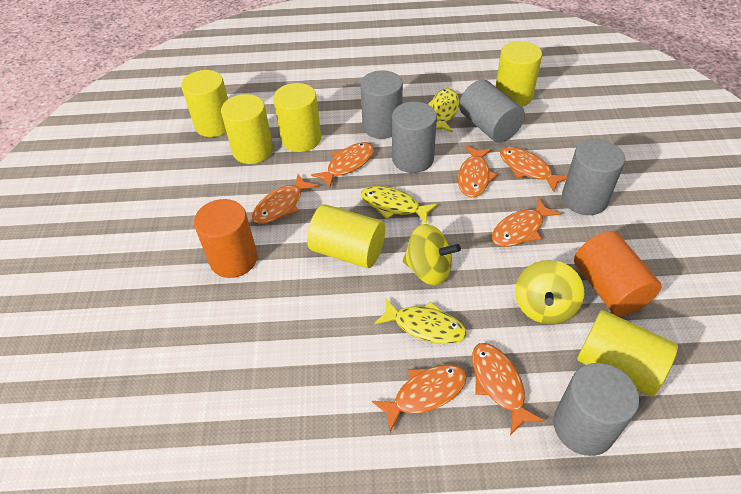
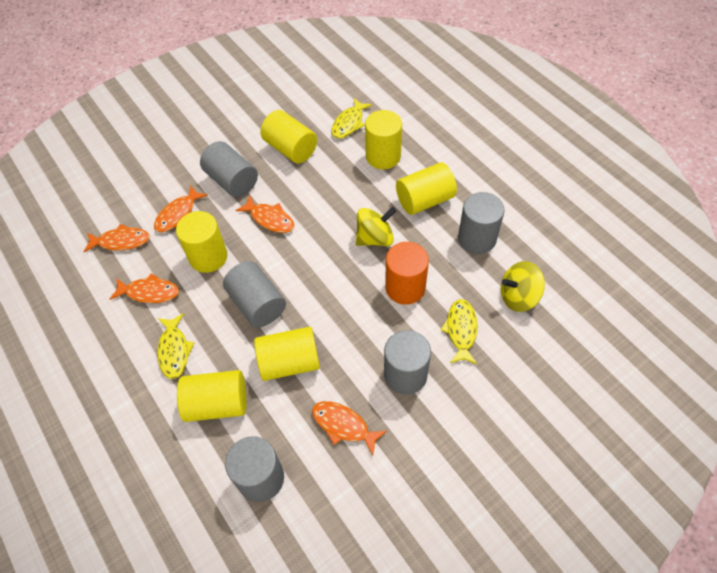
orange cylinder: 2 -> 1
orange fish: 7 -> 5

